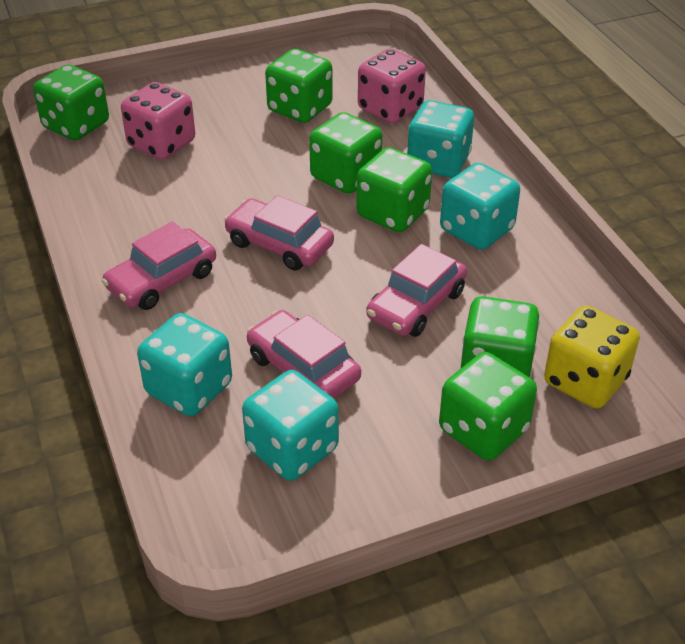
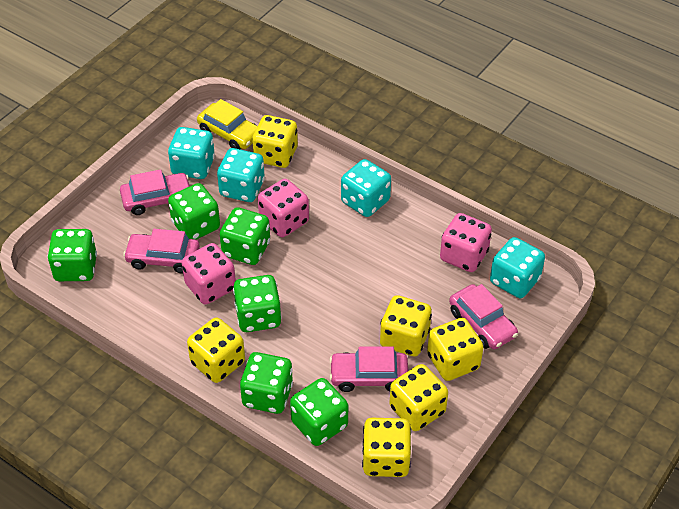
pink dice: 2 -> 3
yellow car: 0 -> 1
yellow dice: 1 -> 6

